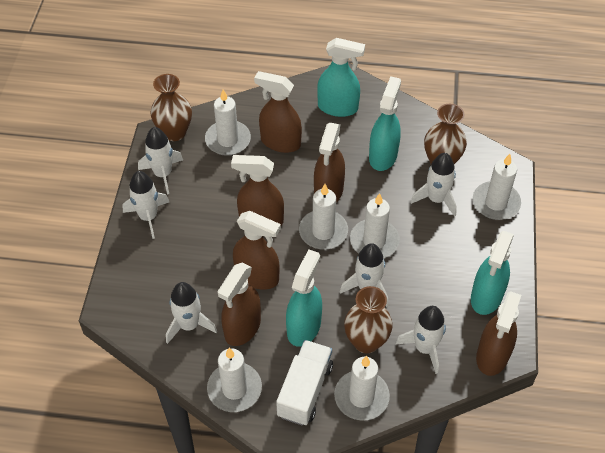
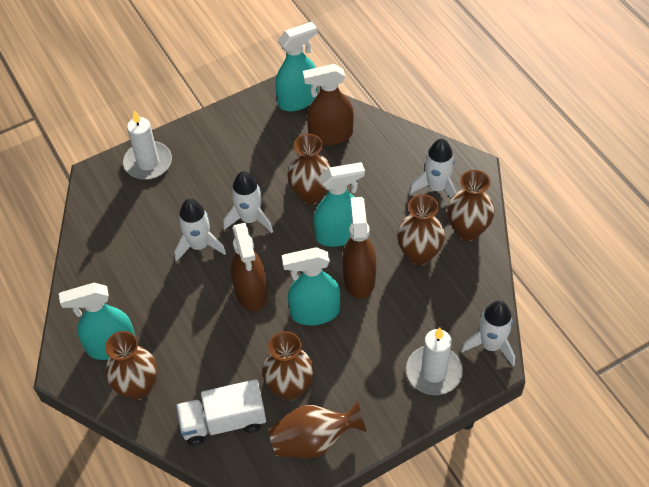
brown spray bottle: 6 -> 3
brown vase: 3 -> 6
white candle: 6 -> 2
white rocket: 6 -> 4

